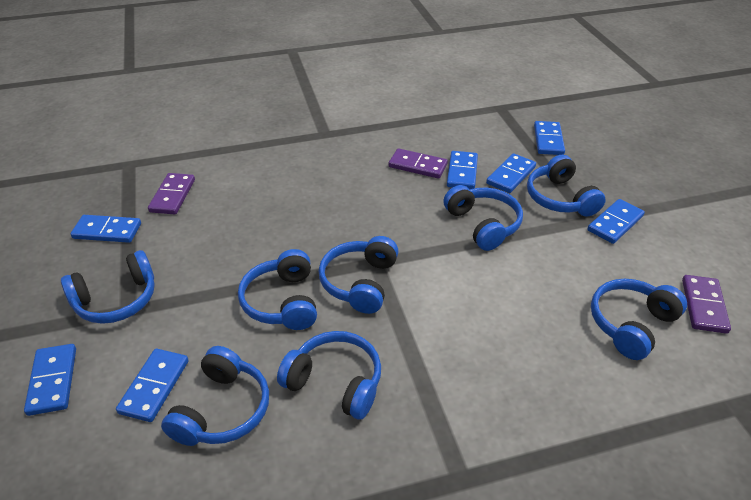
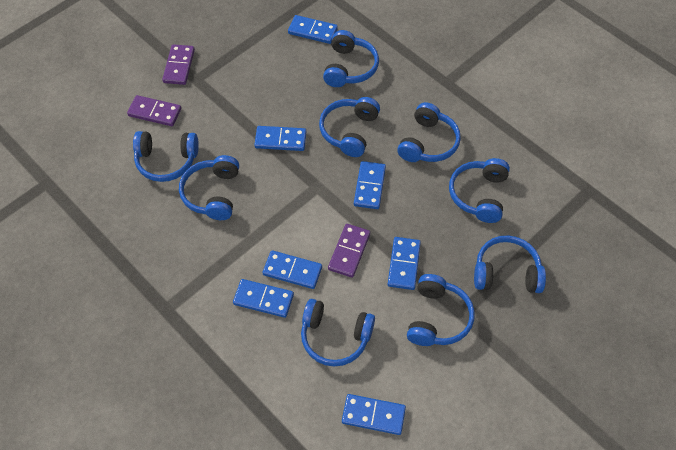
blue headphones: 8 -> 9

